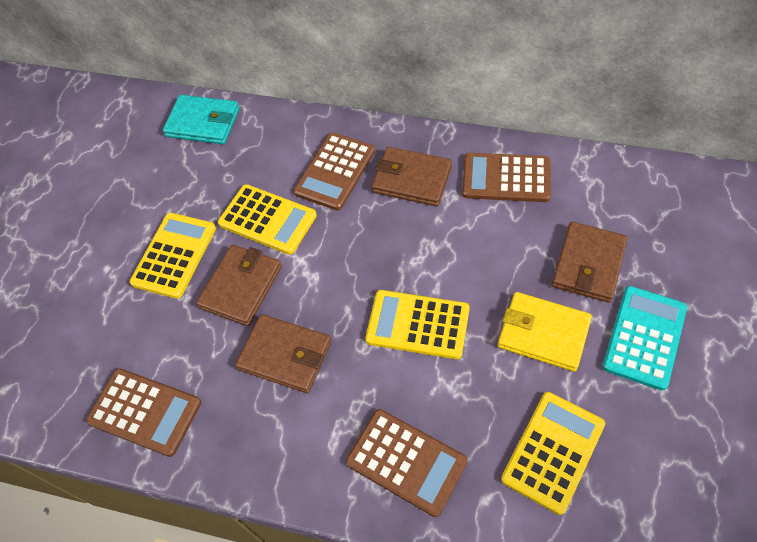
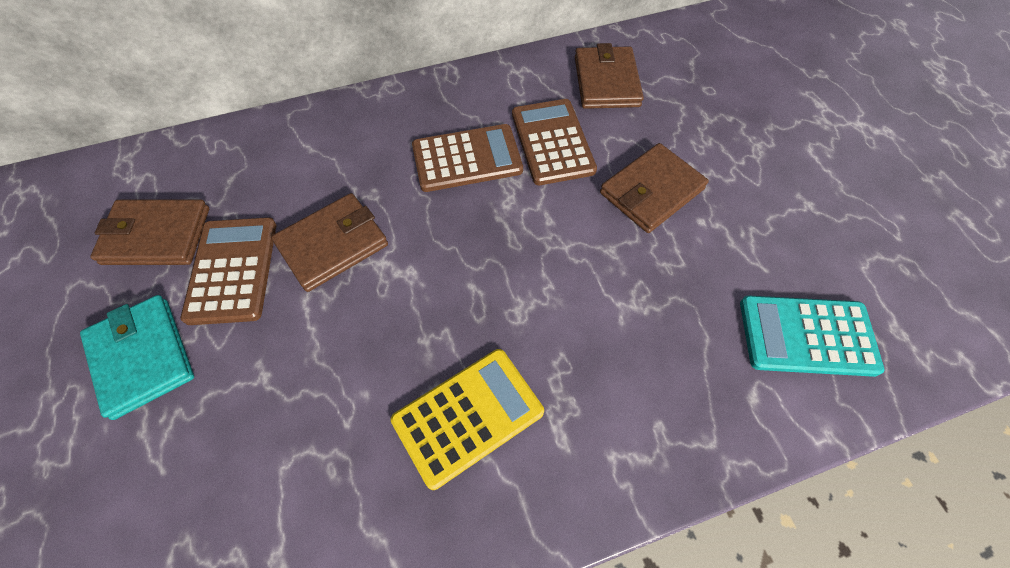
brown calculator: 4 -> 3
yellow calculator: 4 -> 1
yellow wallet: 1 -> 0

